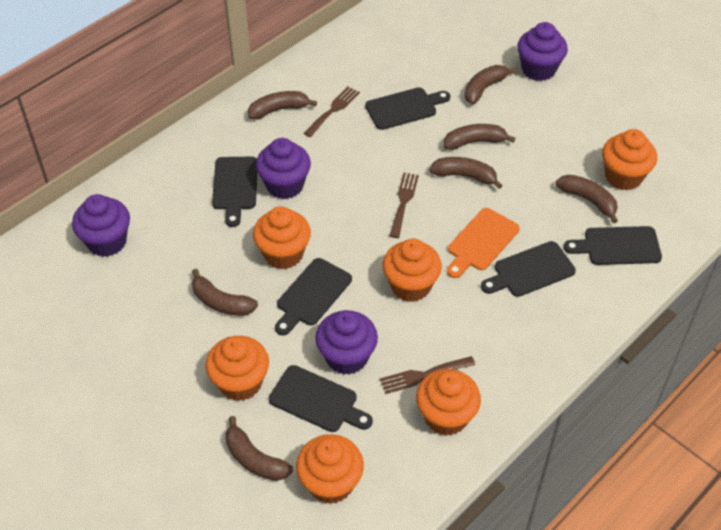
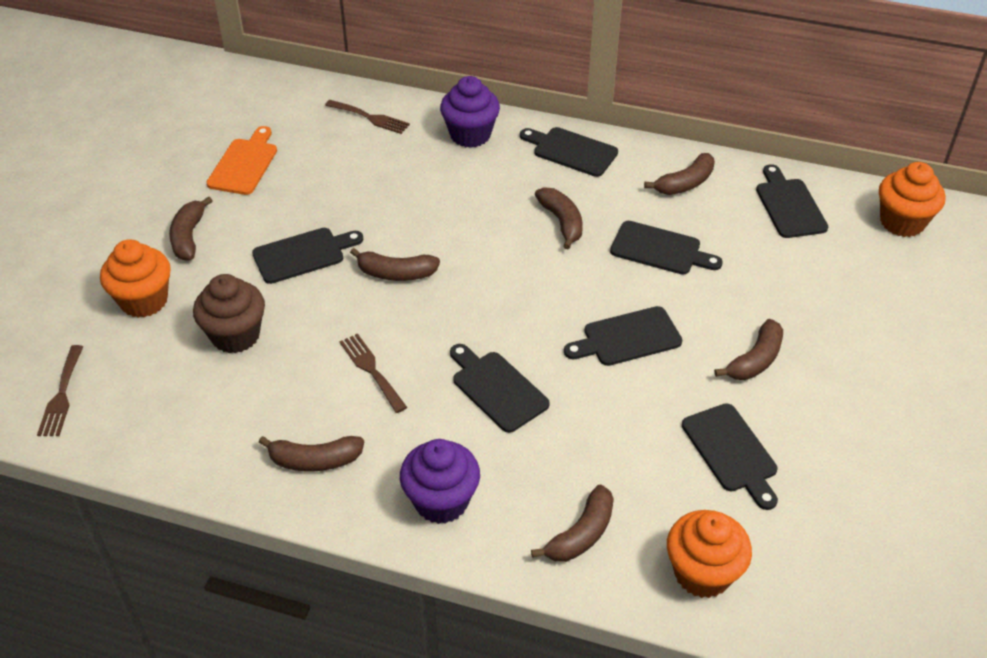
black cutting board: 6 -> 7
brown cupcake: 0 -> 1
orange cupcake: 6 -> 3
purple cupcake: 4 -> 2

